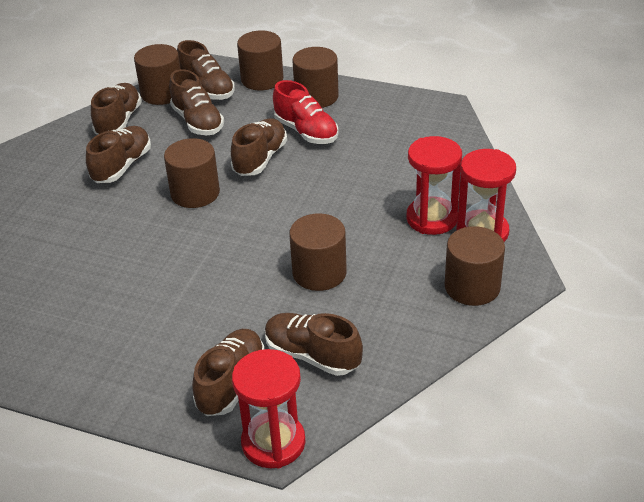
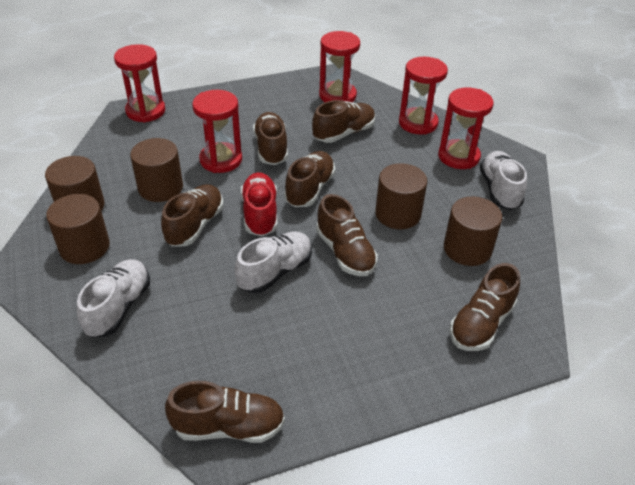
brown cylinder: 6 -> 5
red hourglass: 3 -> 5
white shoe: 0 -> 3

